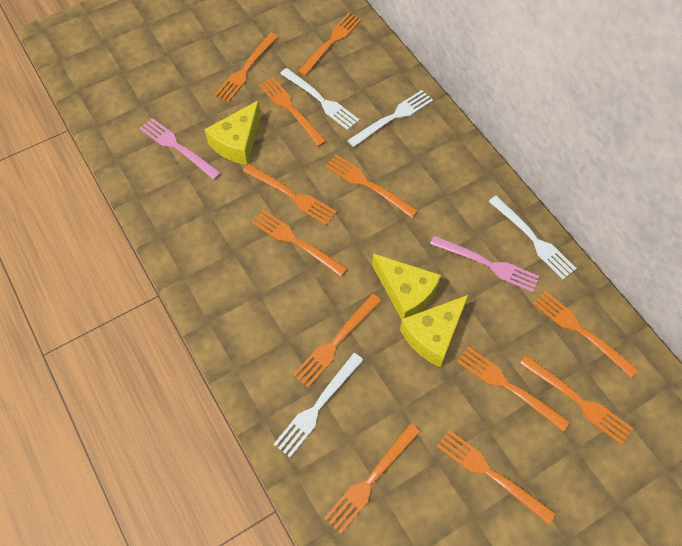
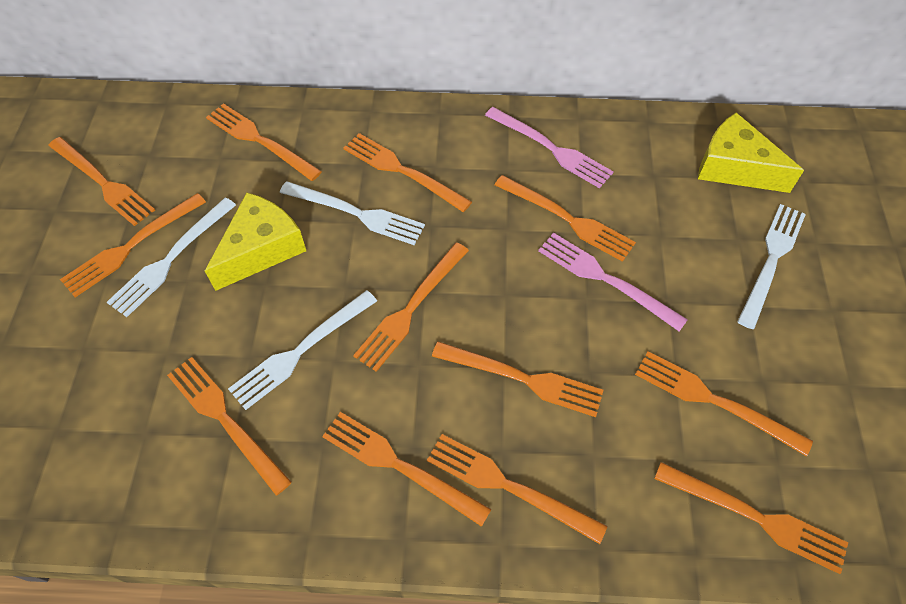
yellow cheese: 3 -> 2

